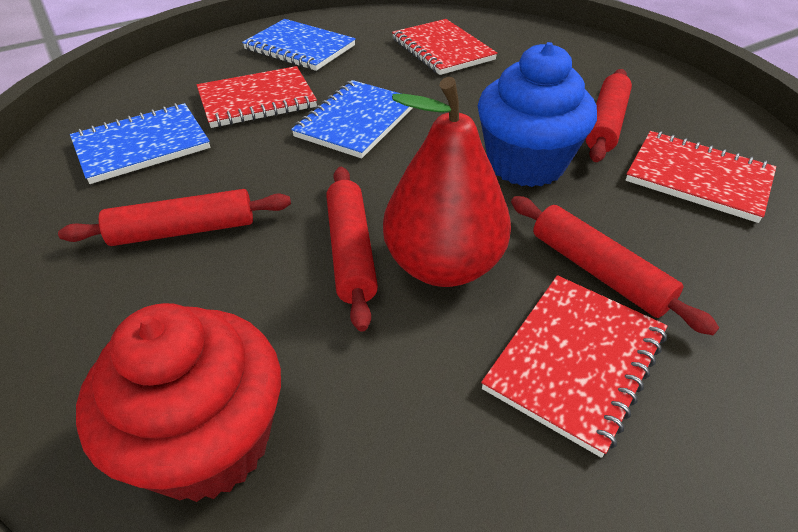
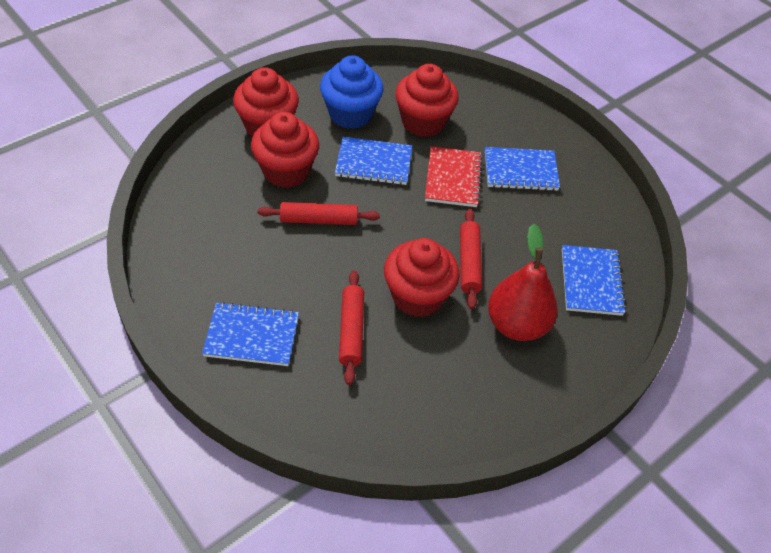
blue notebook: 3 -> 4
red cupcake: 1 -> 4
red notebook: 4 -> 1
red rolling pin: 4 -> 3

